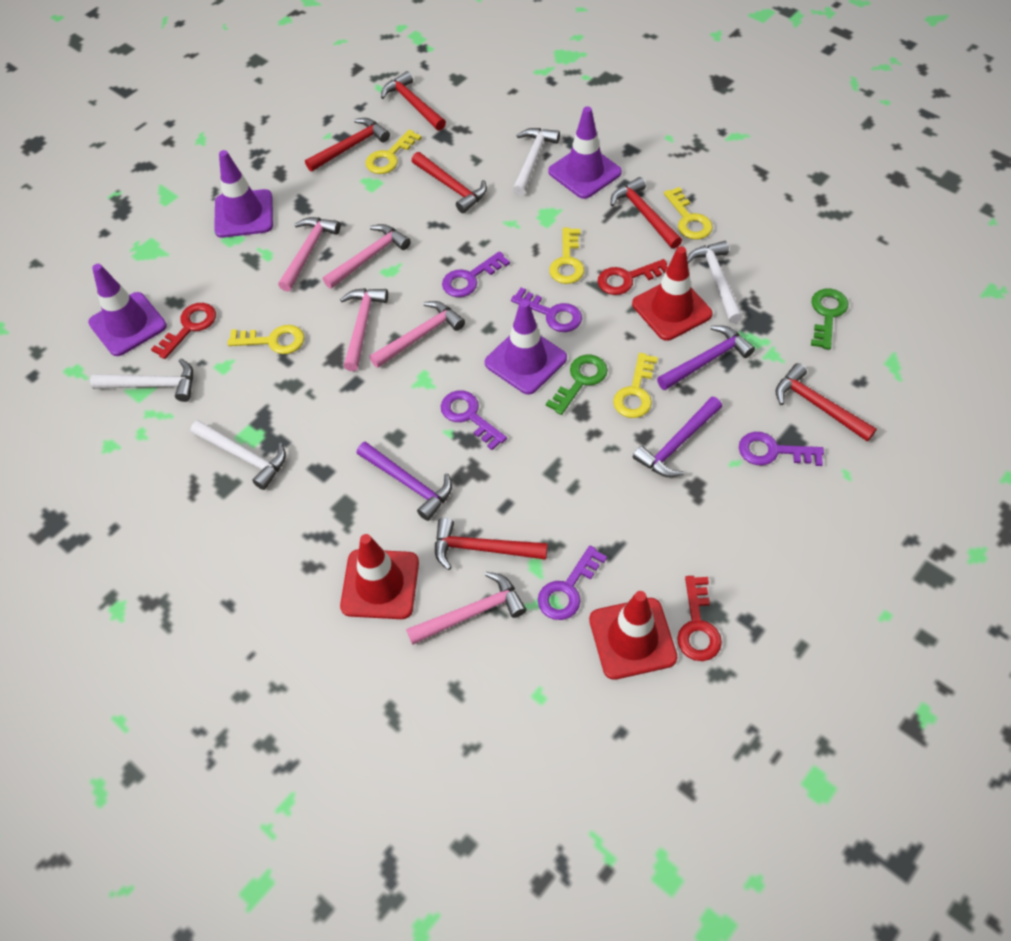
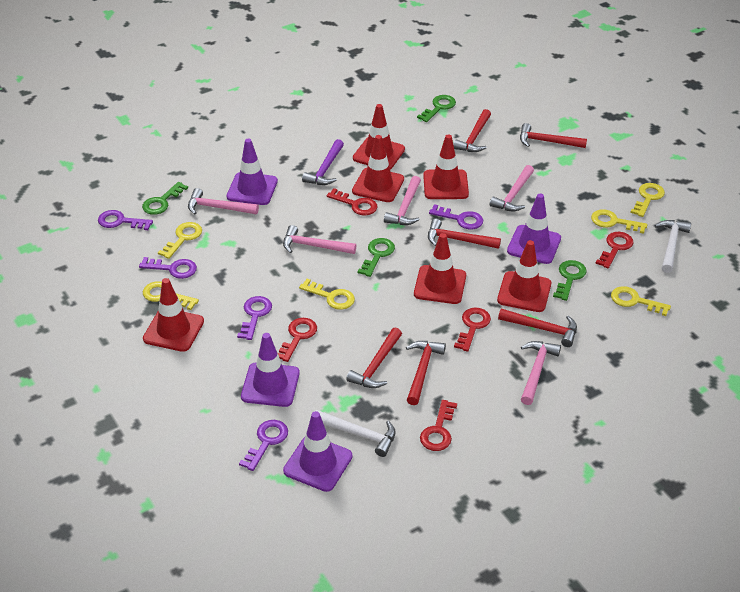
green key: 2 -> 4
purple hammer: 3 -> 1
red key: 3 -> 5
red traffic cone: 3 -> 6
white hammer: 4 -> 2
yellow key: 5 -> 6

